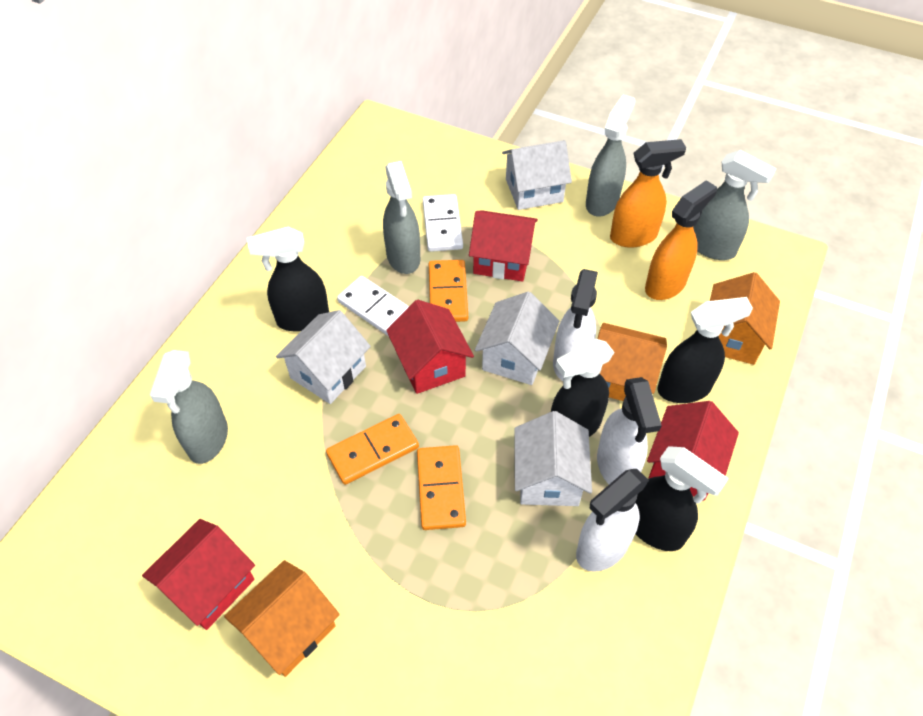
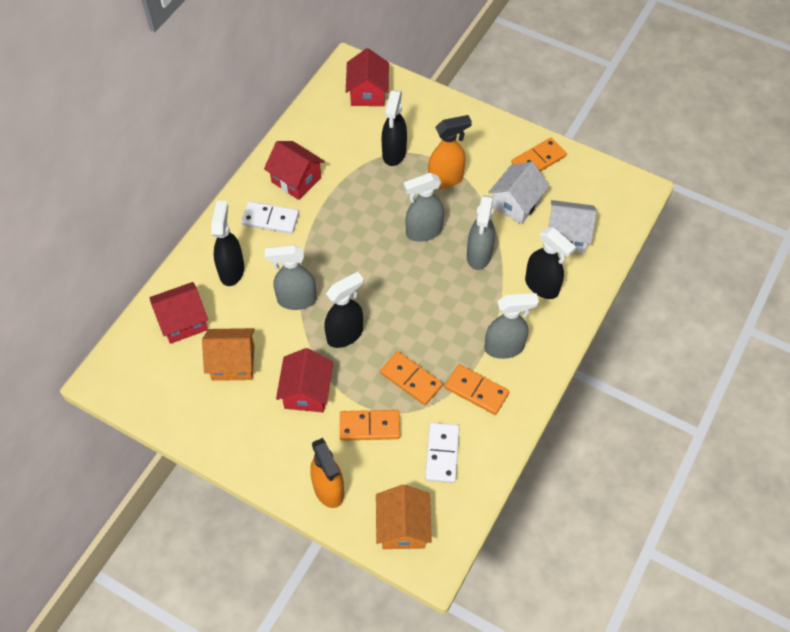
orange domino: 3 -> 4
orange house: 3 -> 2
white house: 4 -> 2
white spray bottle: 3 -> 0

